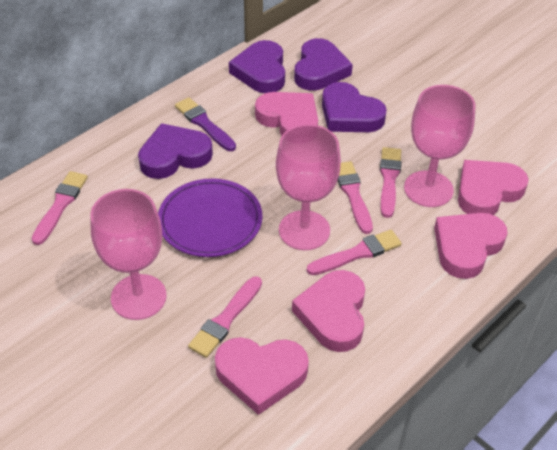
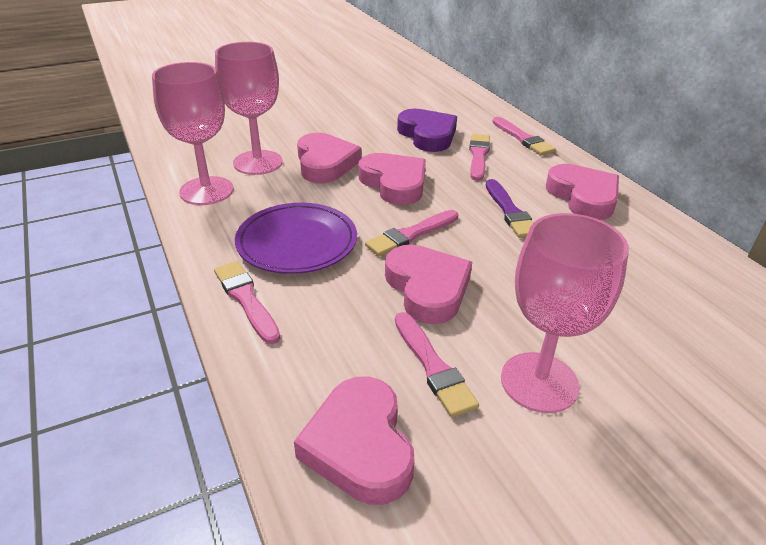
purple heart: 4 -> 1

